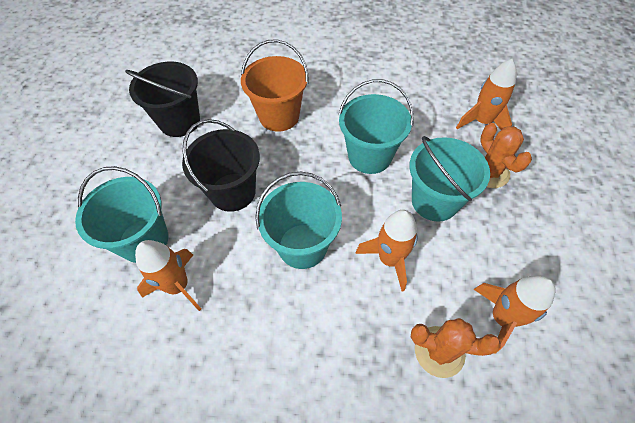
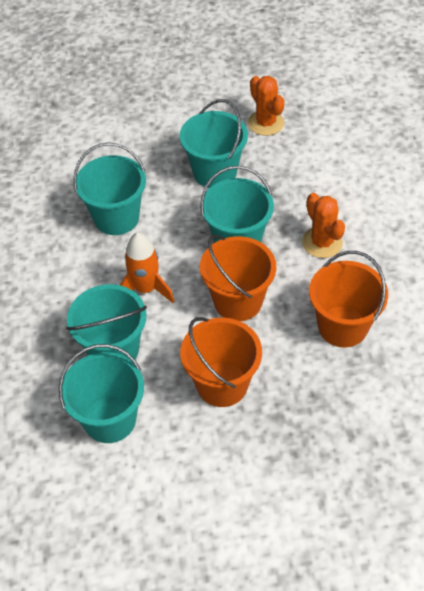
black bucket: 2 -> 0
orange bucket: 1 -> 3
orange rocket: 4 -> 1
turquoise bucket: 4 -> 5

